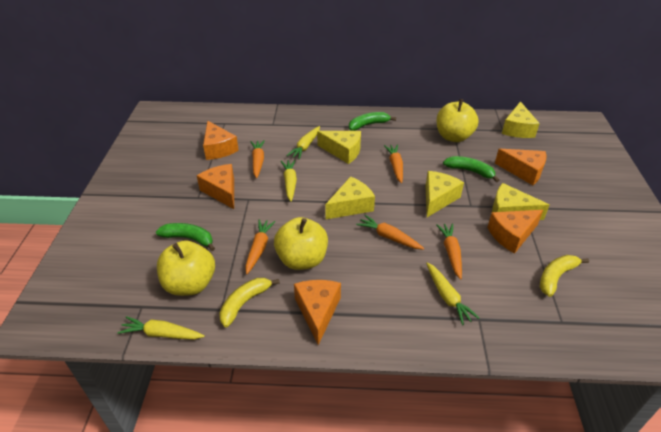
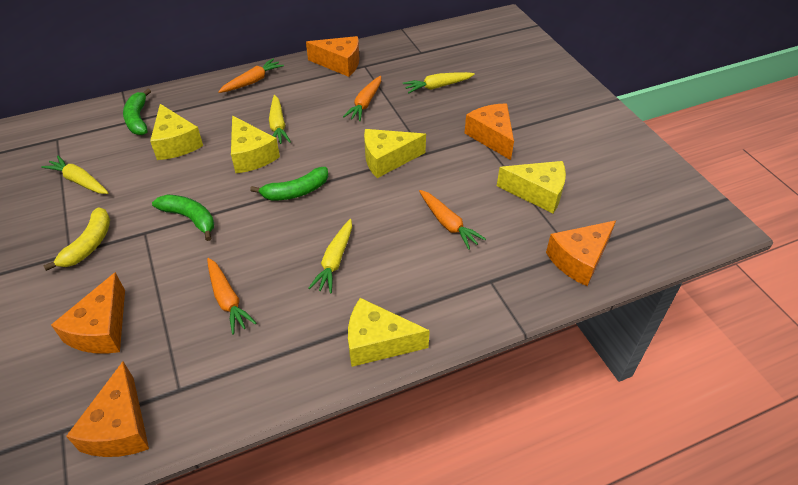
orange carrot: 5 -> 4
yellow apple: 3 -> 0
yellow banana: 2 -> 1

